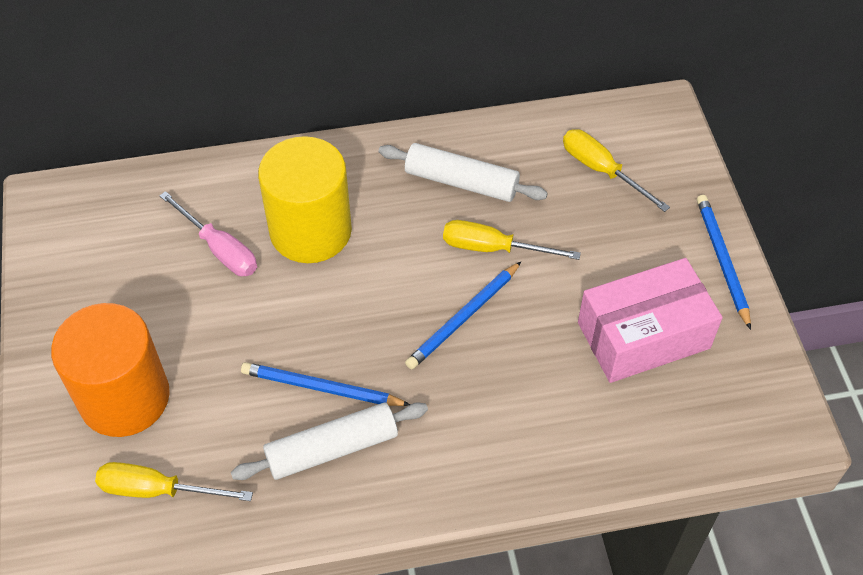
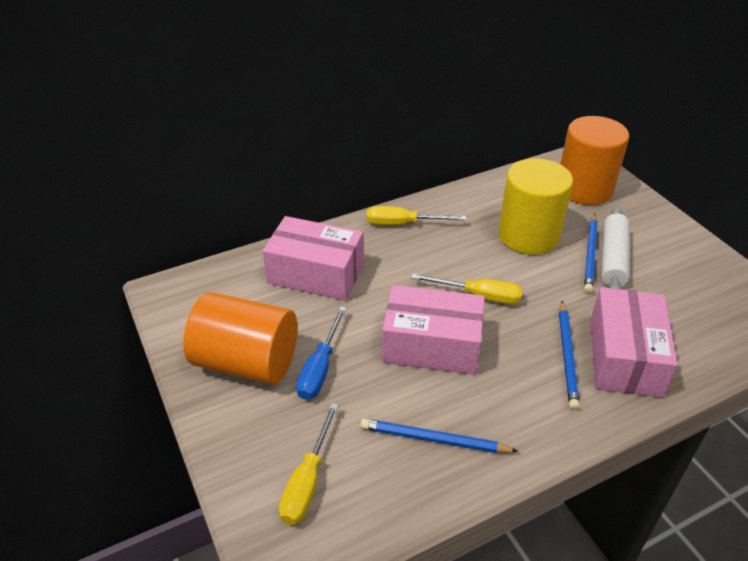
blue screwdriver: 0 -> 1
orange cylinder: 1 -> 2
pink box: 1 -> 3
pink screwdriver: 1 -> 0
white rolling pin: 2 -> 1

